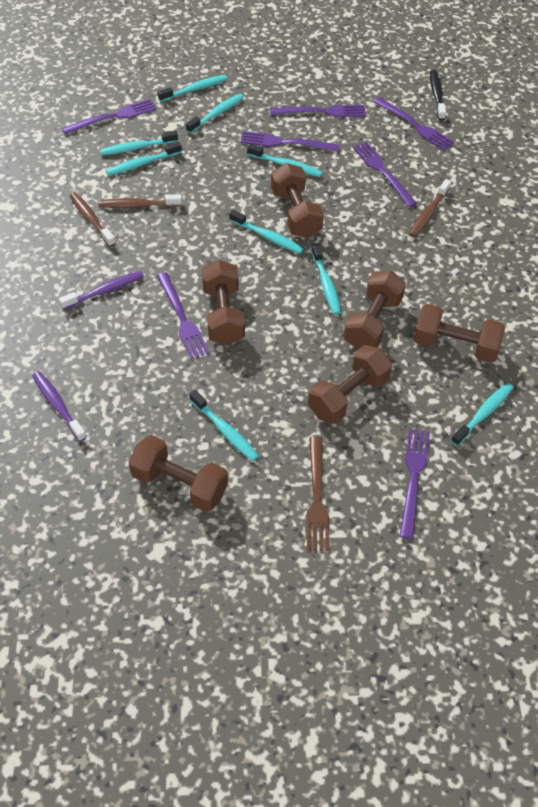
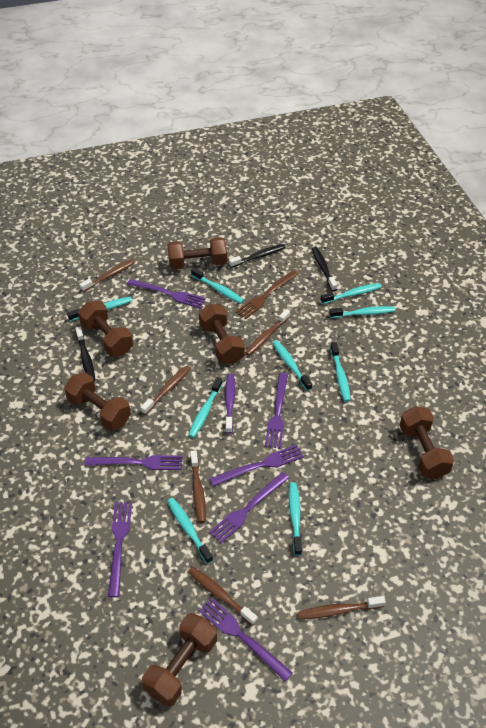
black toothbrush: 1 -> 3
brown toothbrush: 3 -> 6
purple toothbrush: 2 -> 1

